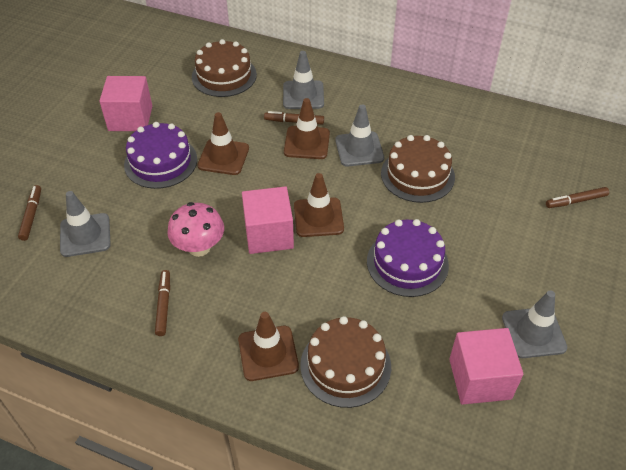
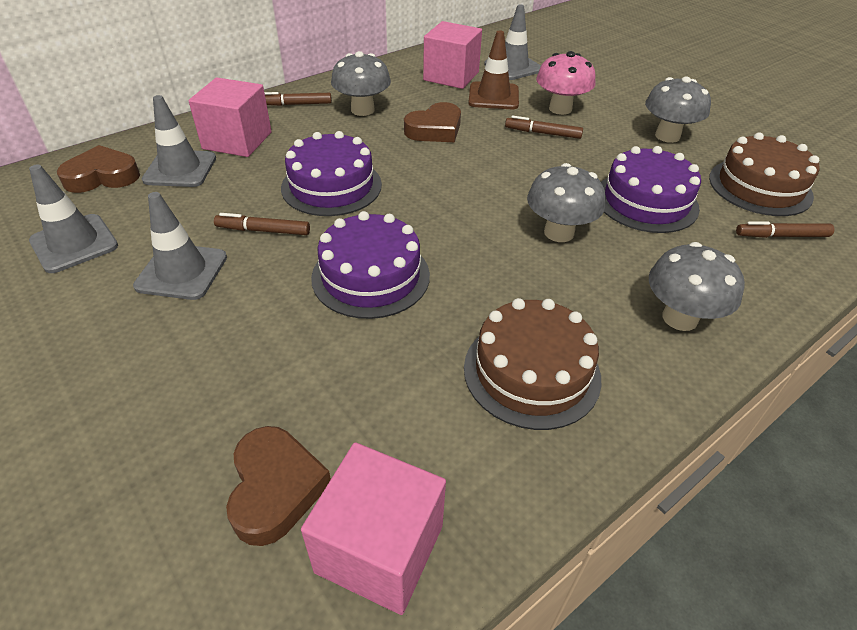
brown cake: 3 -> 2
brown heart: 0 -> 3
brown traffic cone: 4 -> 1
grey mushroom: 0 -> 4
purple cake: 2 -> 3

